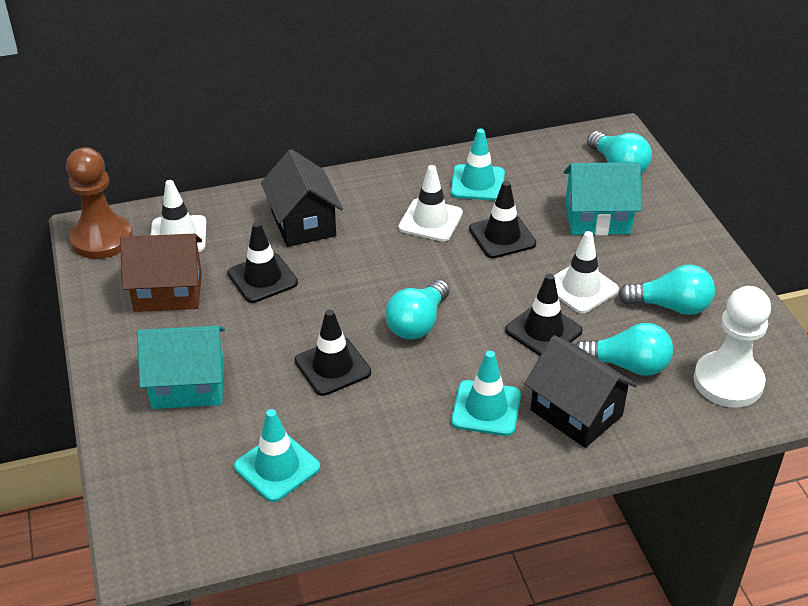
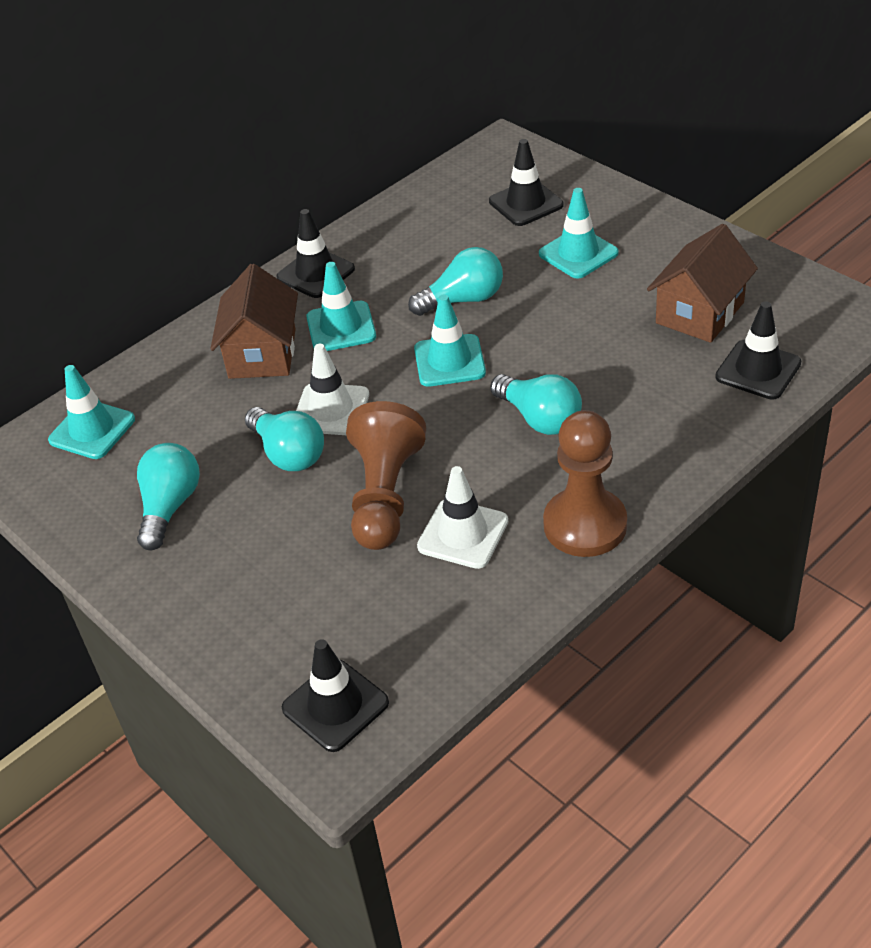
black house: 2 -> 0
brown house: 1 -> 2
brown pawn: 1 -> 2
turquoise house: 2 -> 0
turquoise traffic cone: 3 -> 4
white pawn: 1 -> 0
white traffic cone: 3 -> 2

